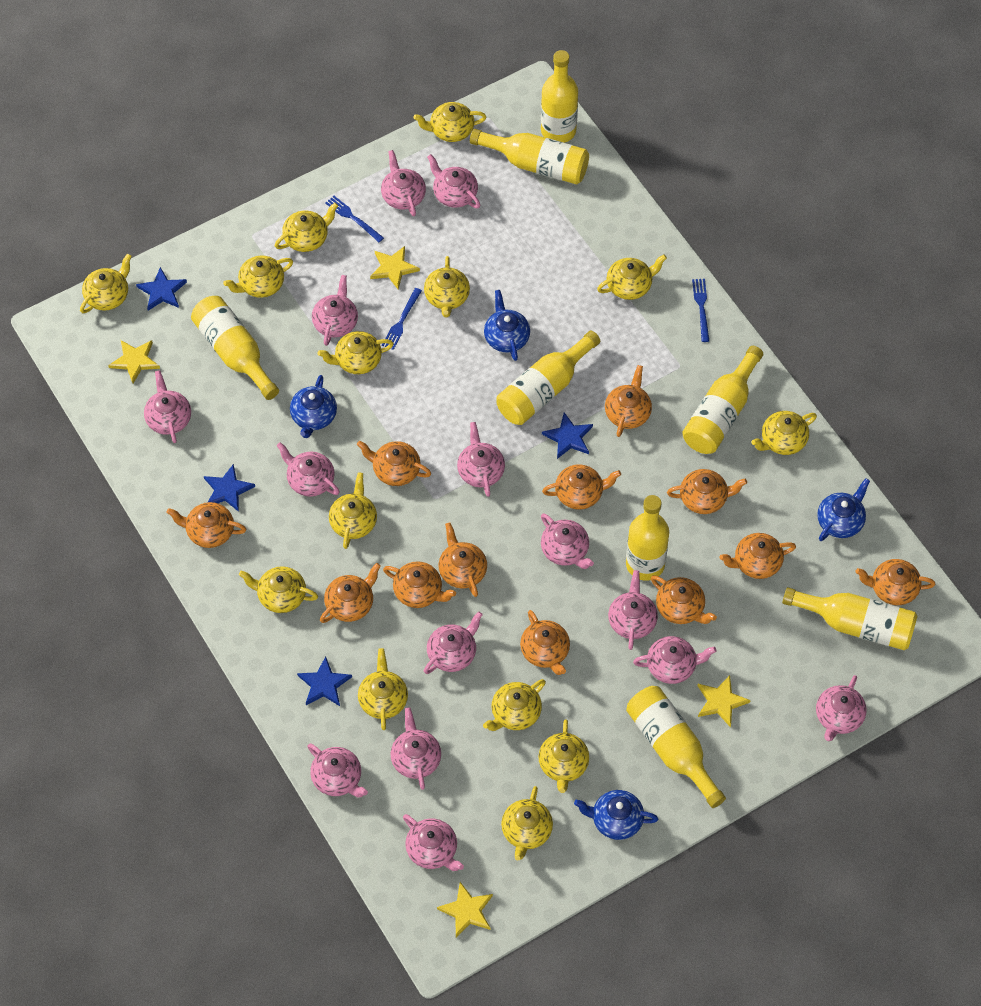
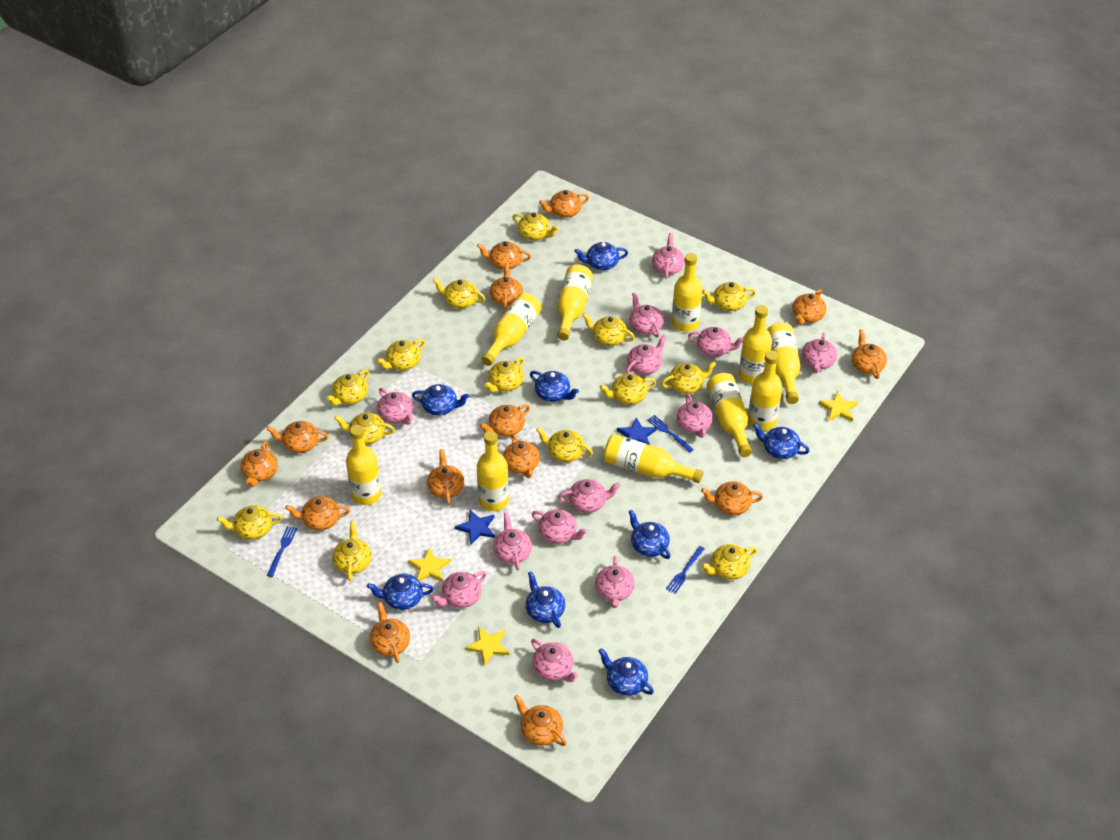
blue star: 4 -> 2
blue teapot: 4 -> 8
orange teapot: 12 -> 14
pink teapot: 14 -> 13
yellow bottle: 8 -> 10
yellow star: 4 -> 3

